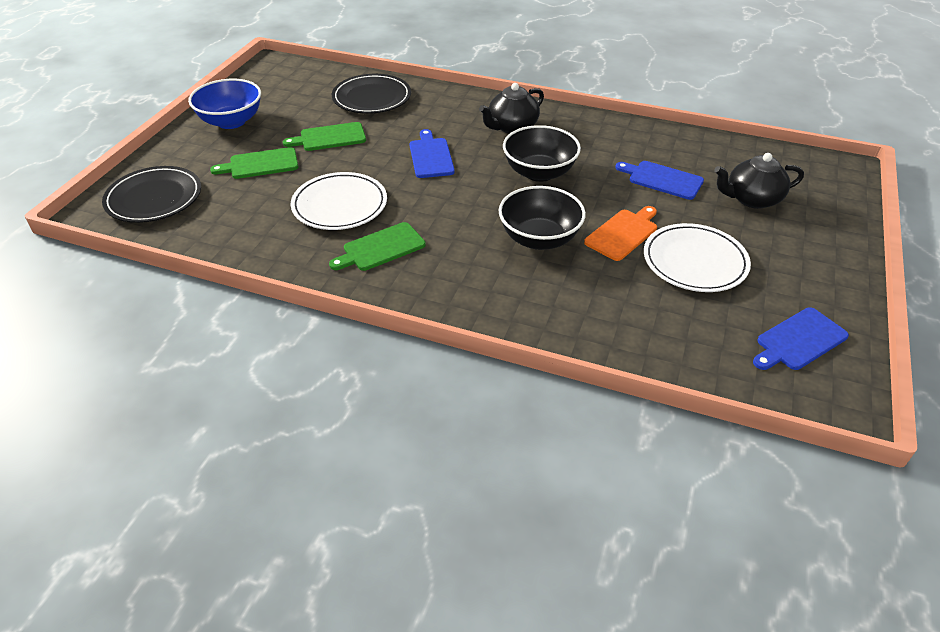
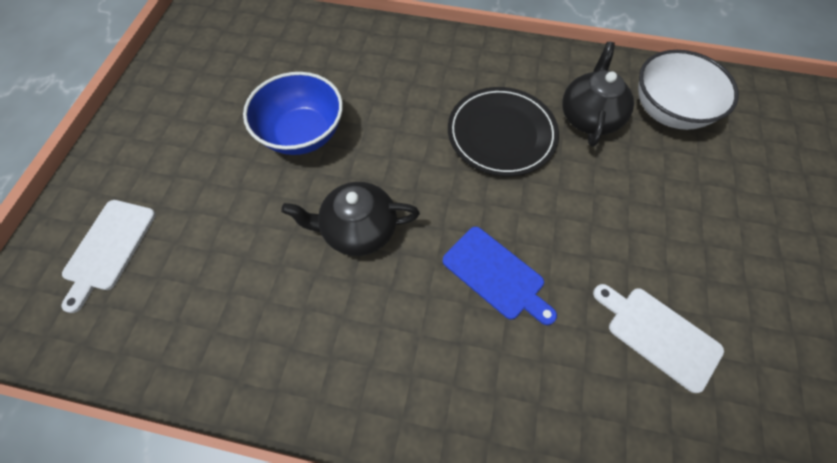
black bowl: 2 -> 0
black plate: 2 -> 1
blue cutting board: 3 -> 1
green cutting board: 3 -> 0
orange cutting board: 1 -> 0
white bowl: 0 -> 1
white cutting board: 0 -> 2
white plate: 2 -> 0

